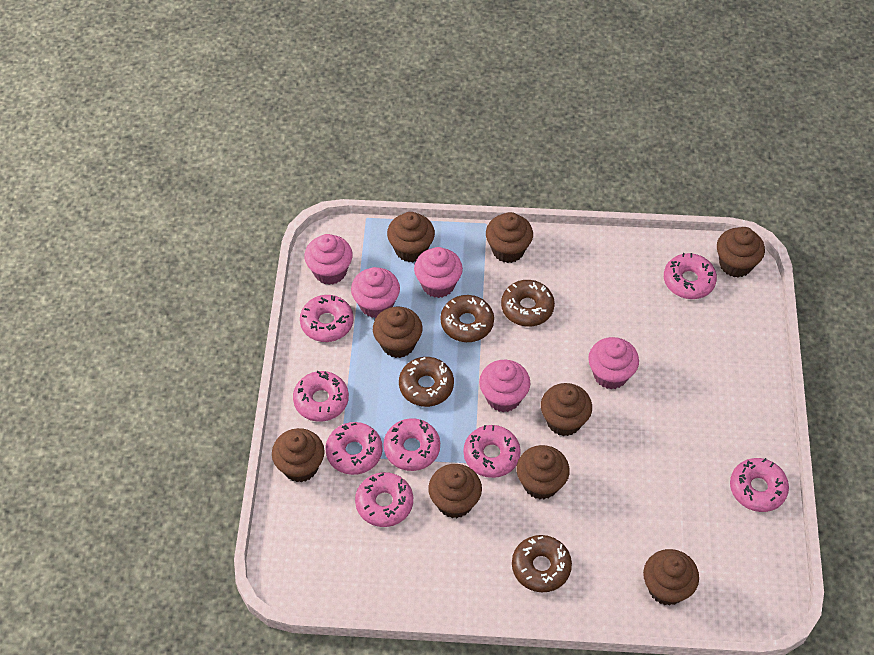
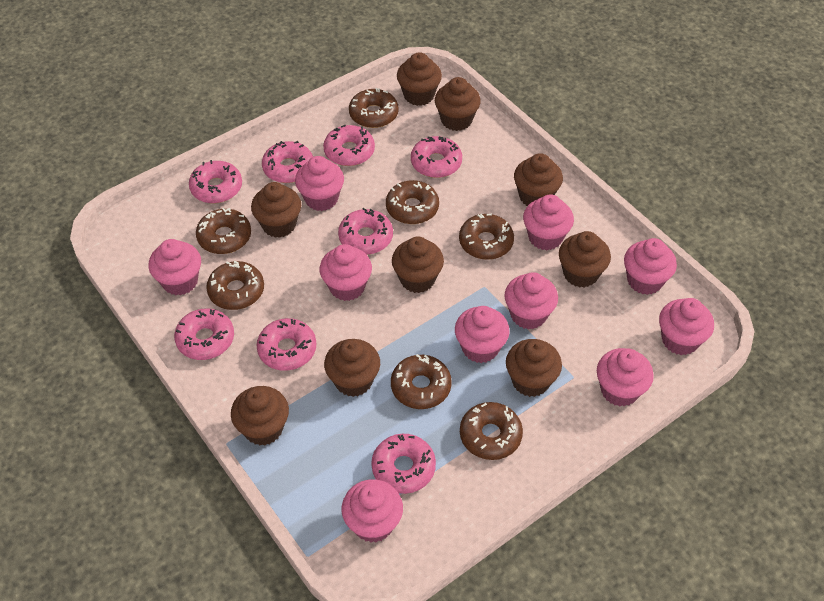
brown donut: 4 -> 7
pink cupcake: 5 -> 10

